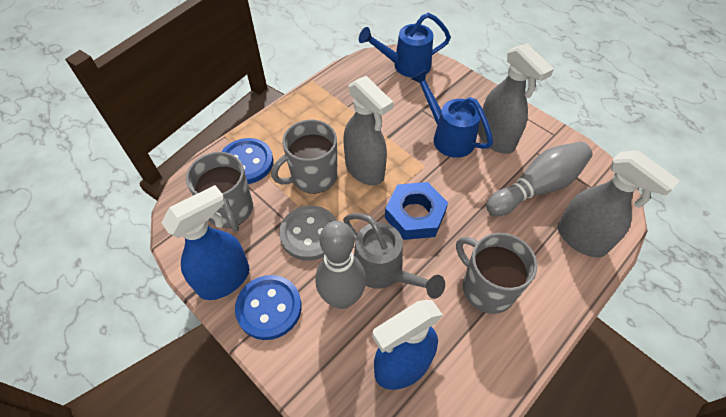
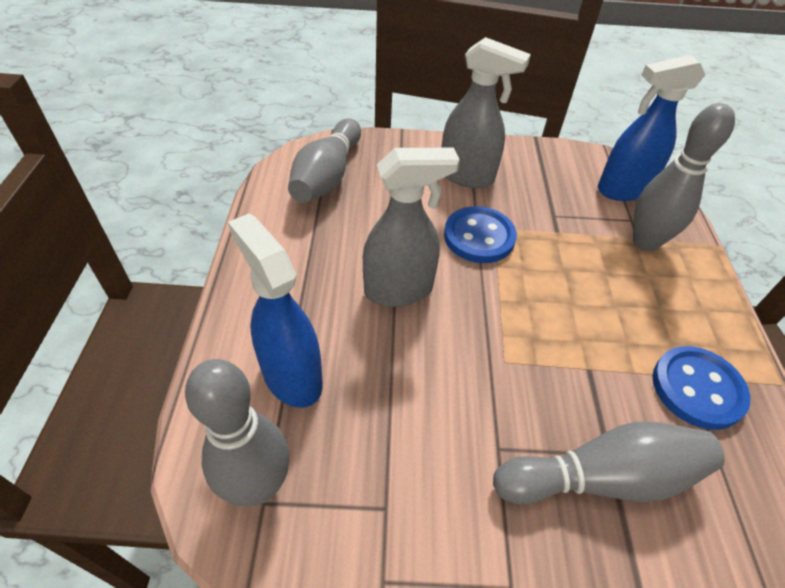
blue nut: 1 -> 0
blue watering can: 2 -> 0
grey bowling pin: 2 -> 4
grey button: 1 -> 0
grey mug: 3 -> 0
grey spray bottle: 3 -> 2
grey watering can: 1 -> 0

